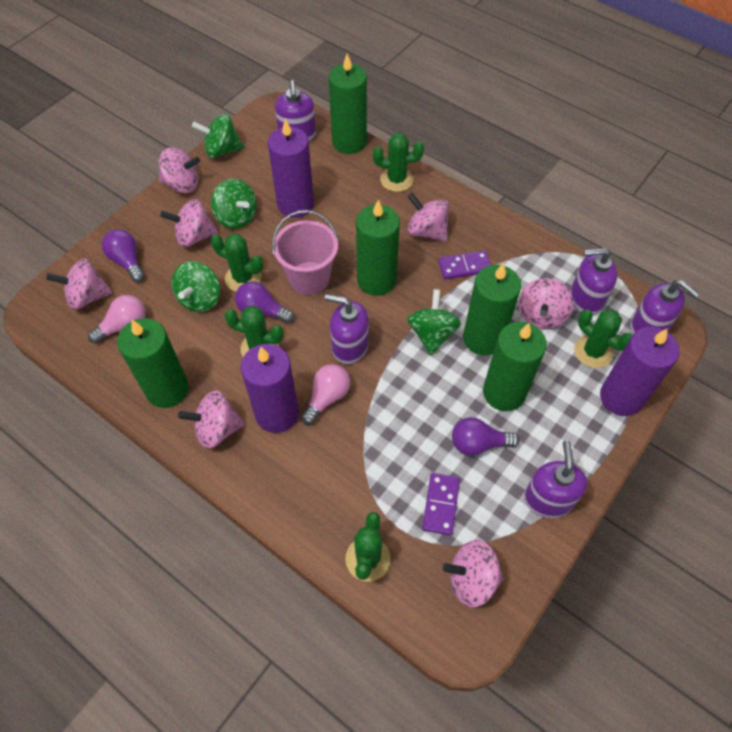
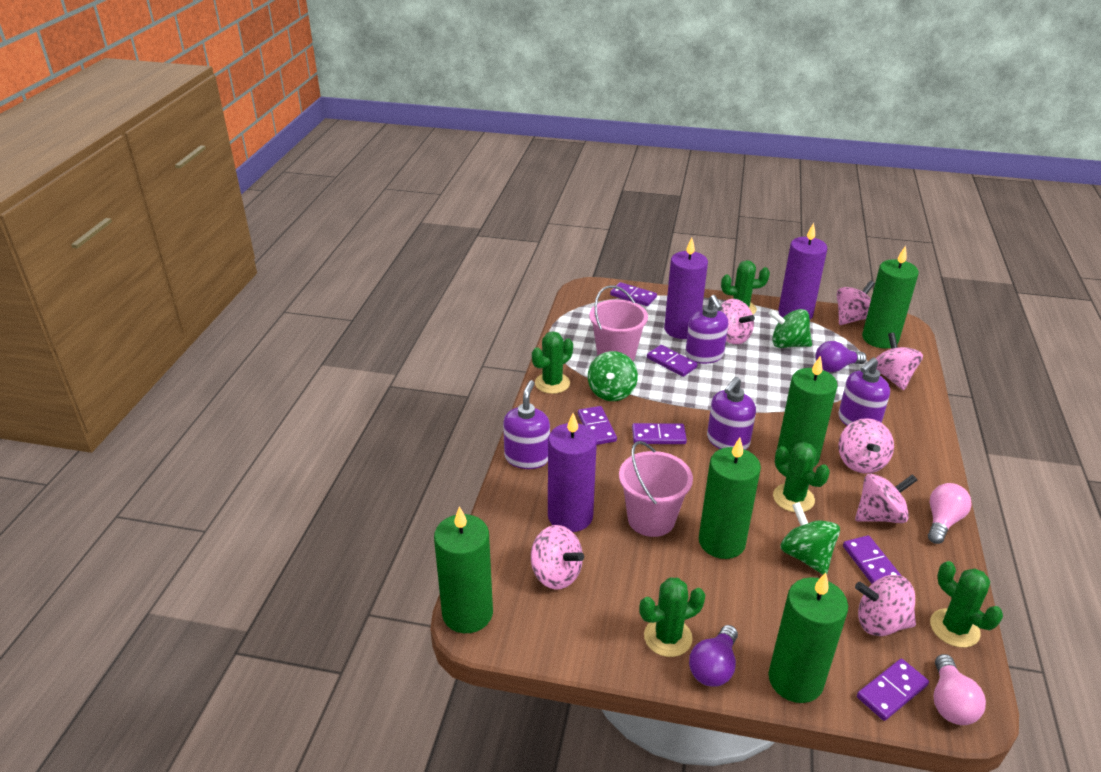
green spinning top: 4 -> 3
pink bucket: 1 -> 2
purple domino: 2 -> 6
purple light bulb: 3 -> 2
purple soap dispenser: 5 -> 4

